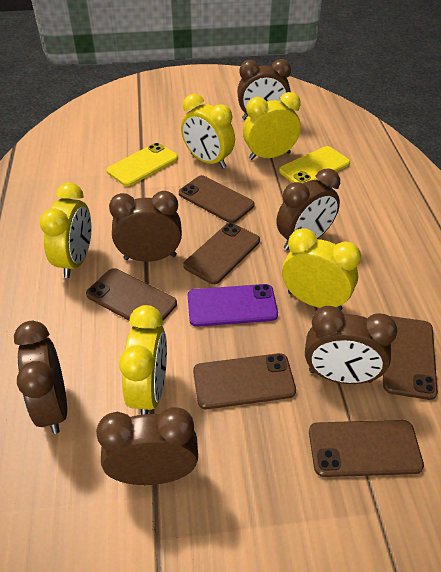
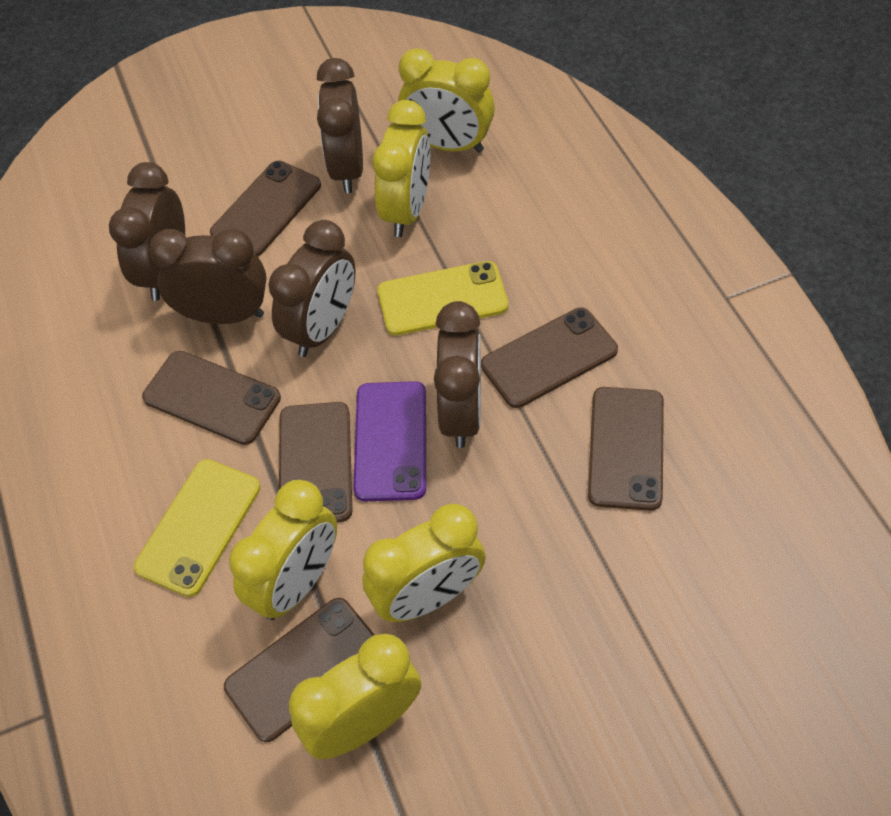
brown clock: 6 -> 5

